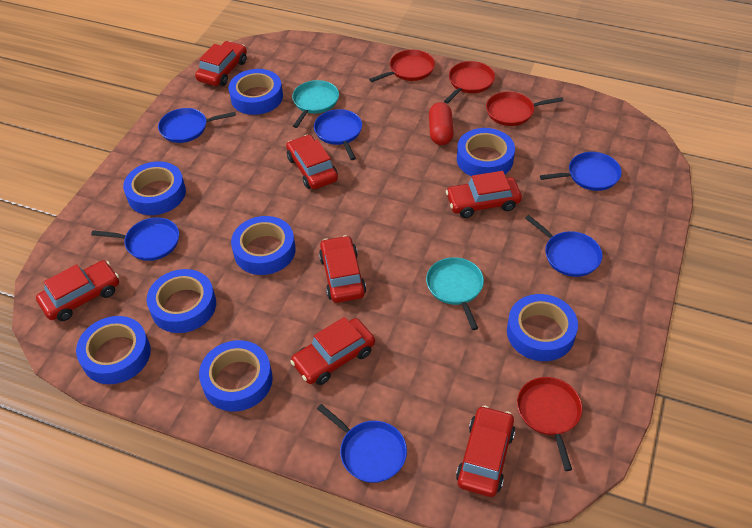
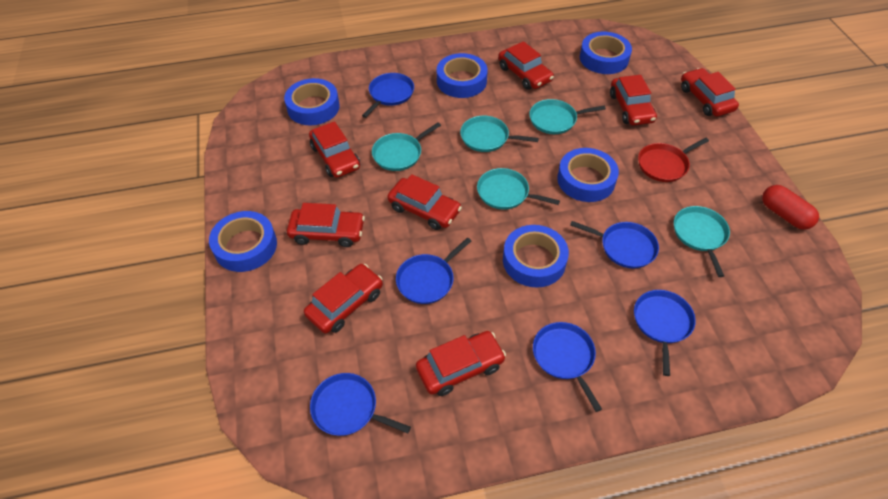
blue tape: 8 -> 6
red car: 7 -> 8
red pan: 4 -> 1
turquoise pan: 2 -> 5

